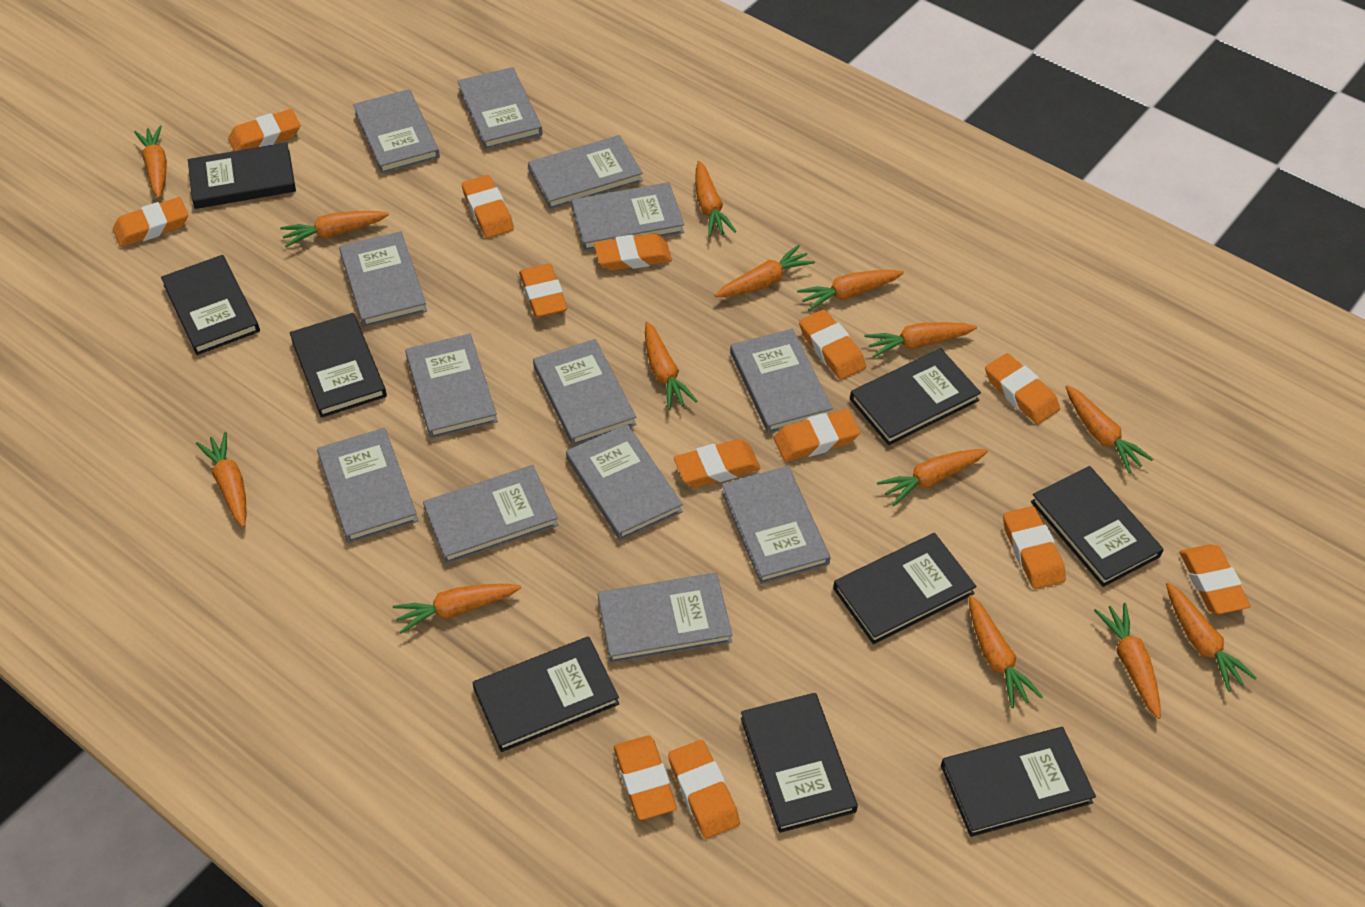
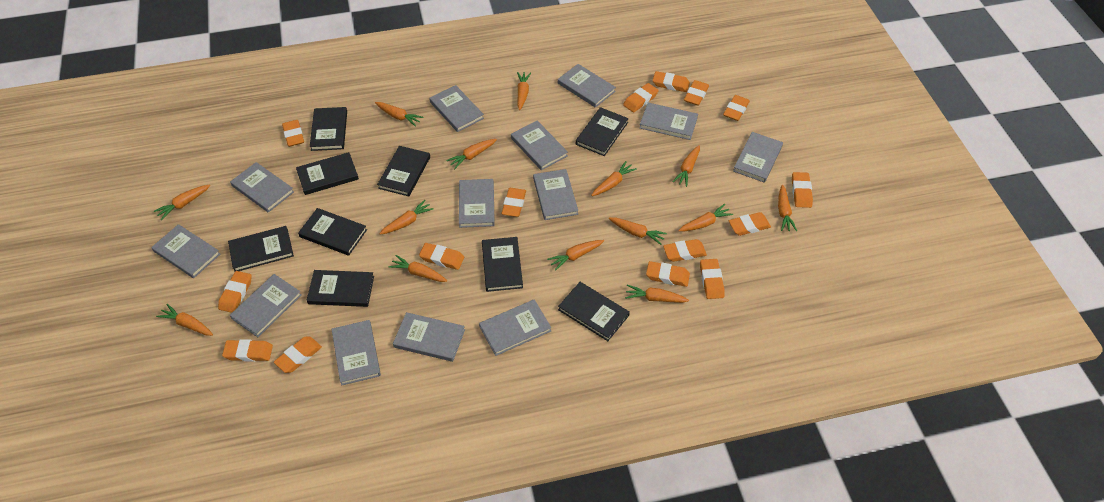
orange eraser: 13 -> 15

